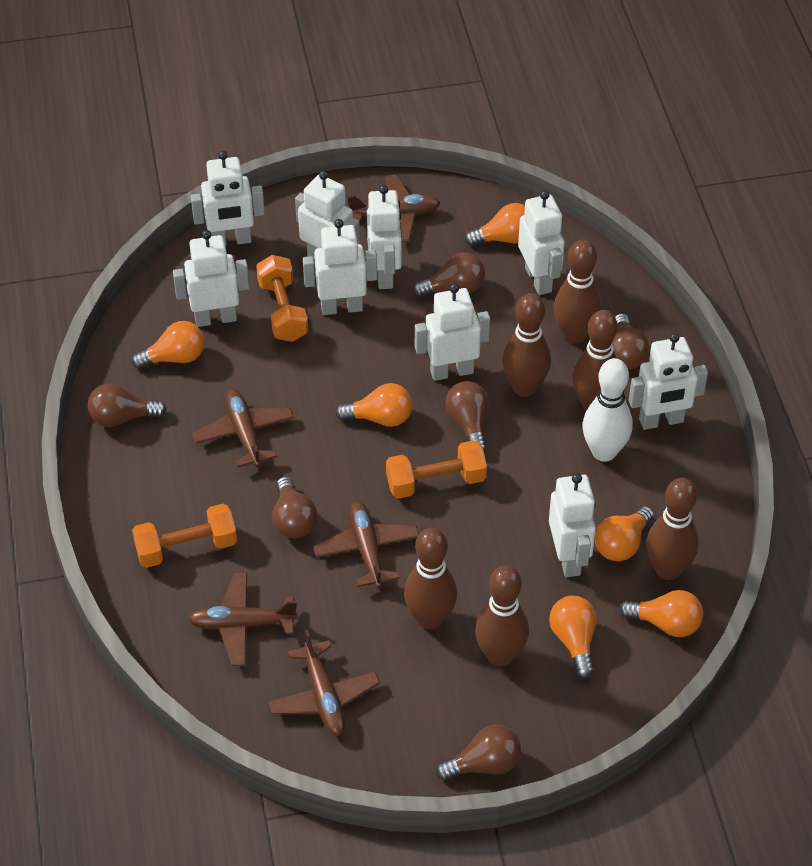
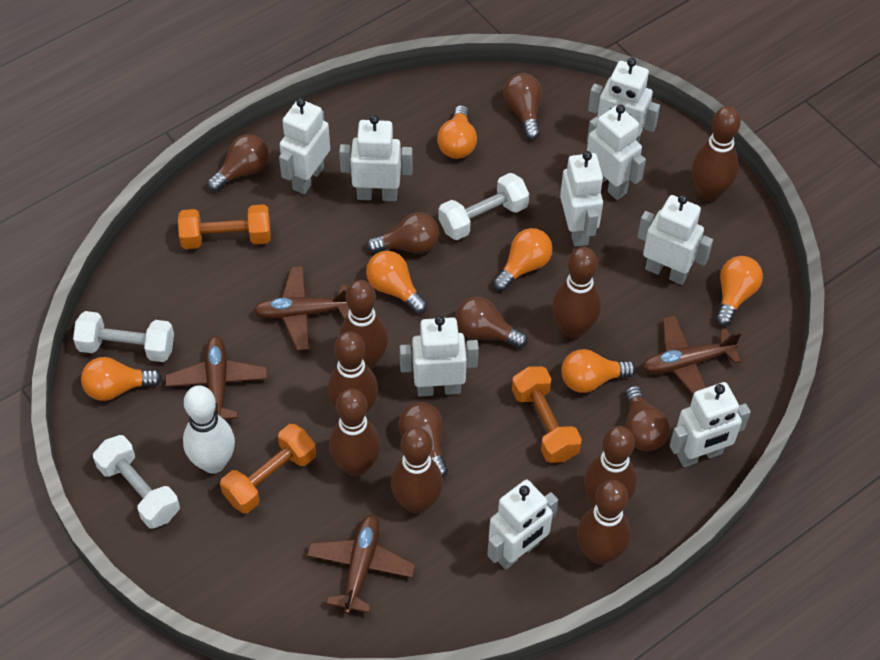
brown bowling pin: 6 -> 8
brown plane: 5 -> 4
white dumbbell: 0 -> 3

